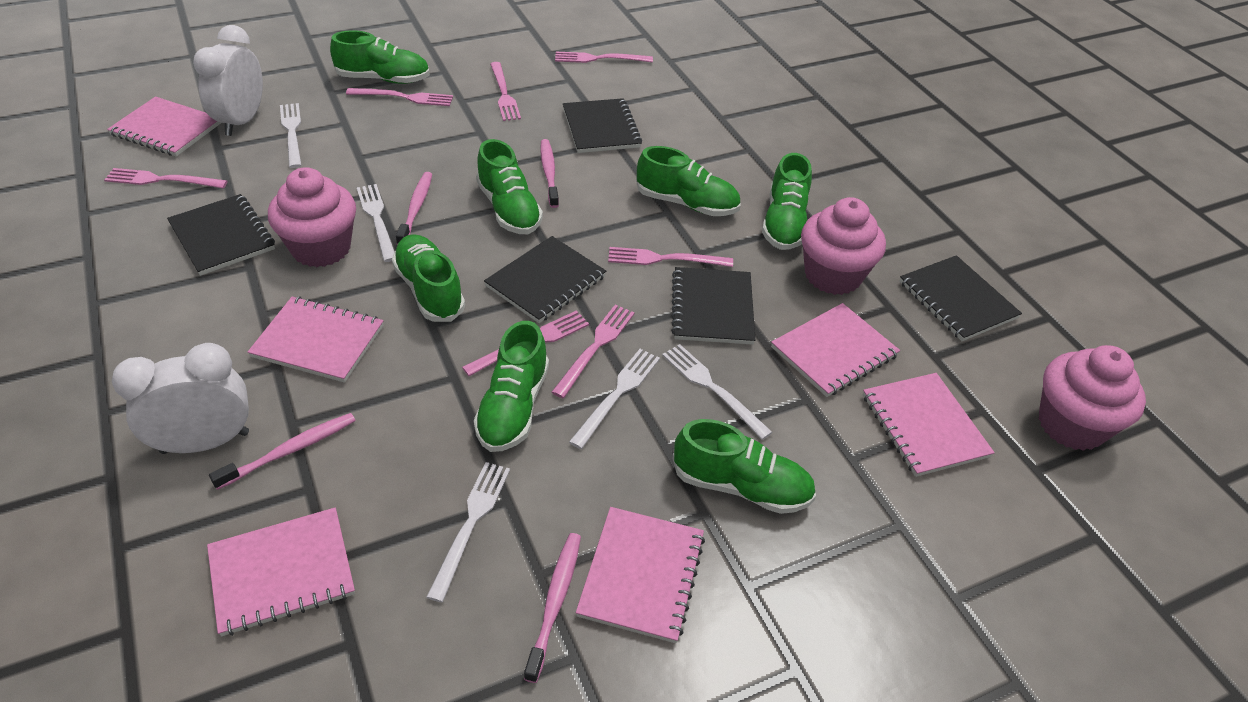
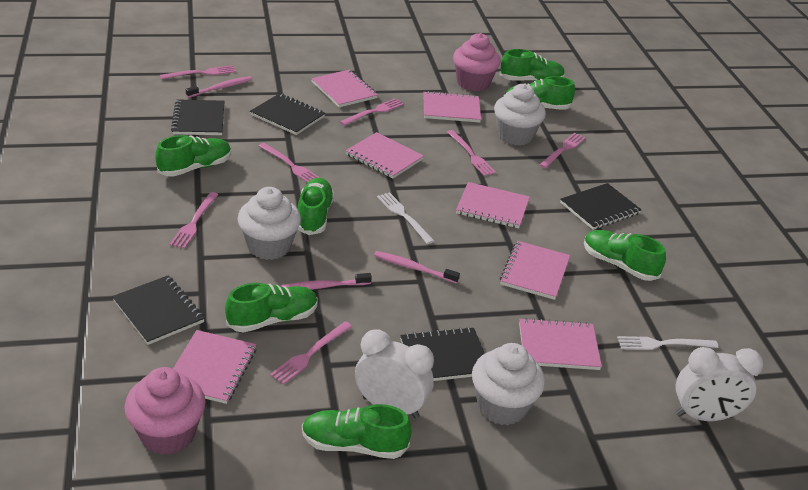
pink cupcake: 3 -> 2
pink notebook: 6 -> 7
pink toothbrush: 4 -> 3
white cupcake: 0 -> 3
white fork: 5 -> 2

